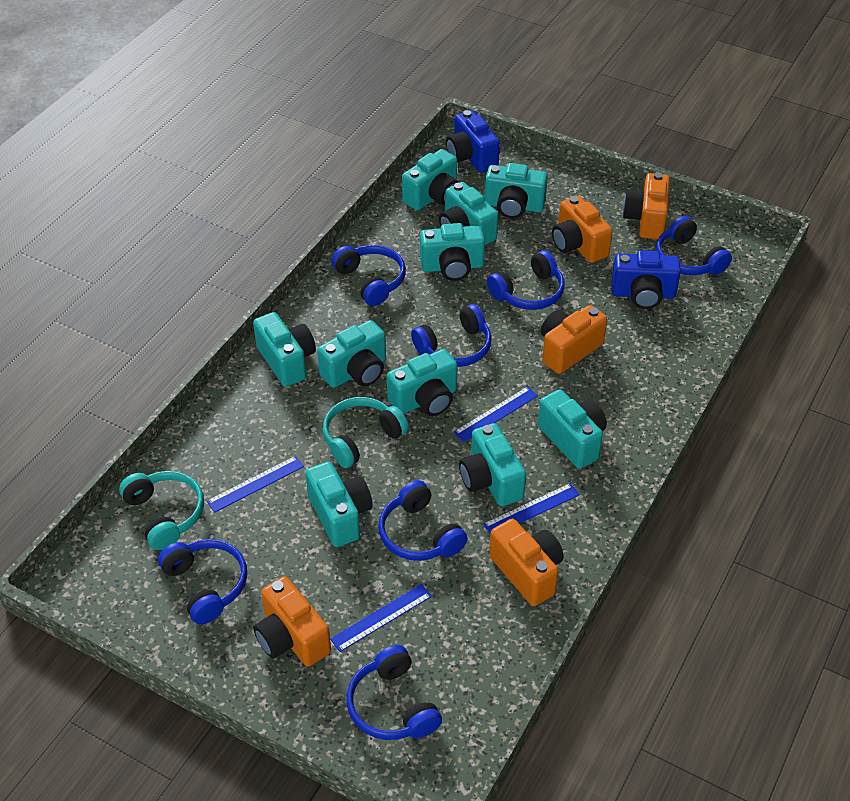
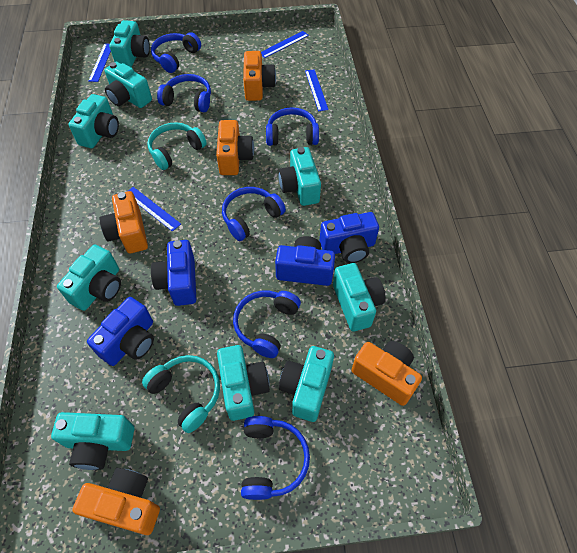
blue camera: 2 -> 4
blue headphones: 7 -> 6
turquoise camera: 10 -> 9

